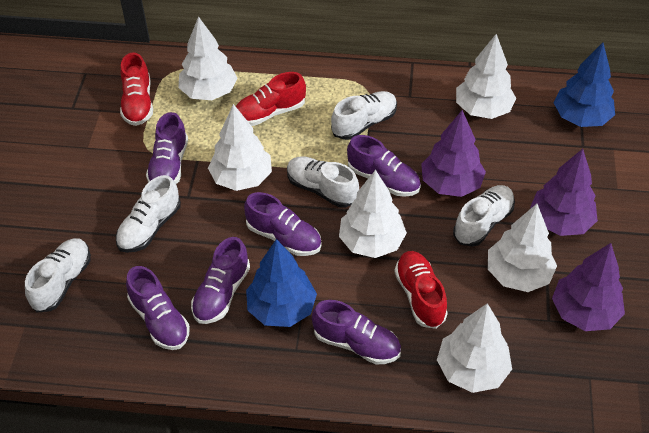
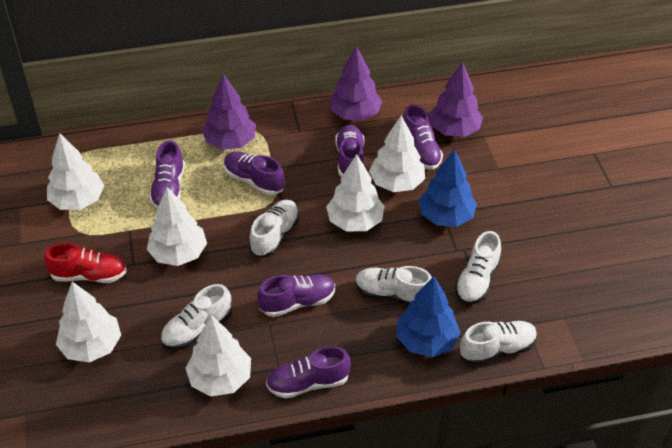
red shoe: 3 -> 1

